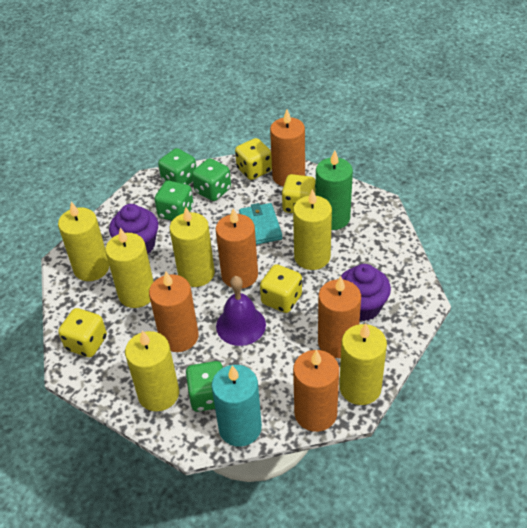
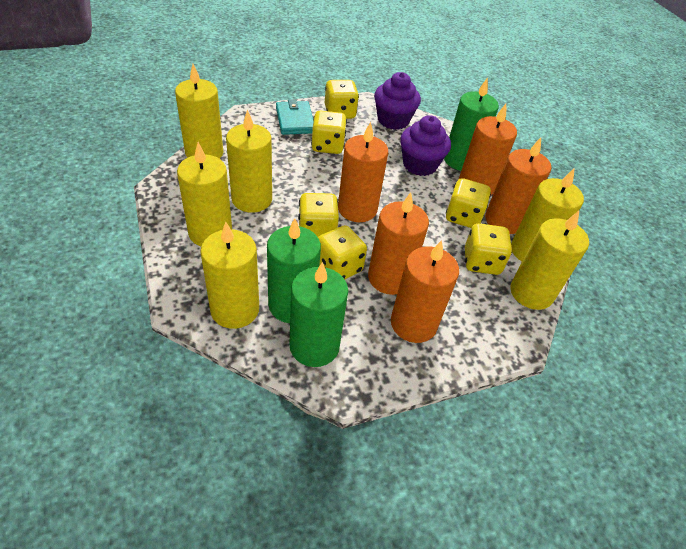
green candle: 1 -> 3
green dice: 4 -> 0
purple bell: 1 -> 0
turquoise candle: 1 -> 0
yellow dice: 4 -> 6

